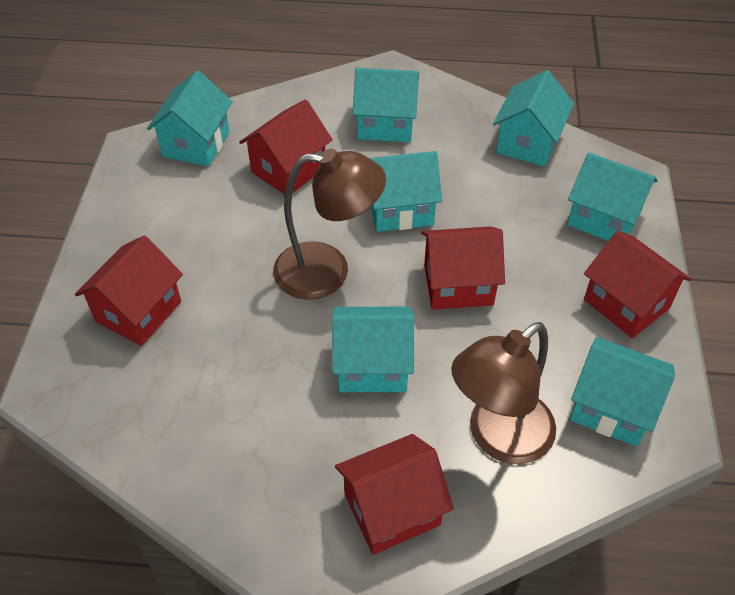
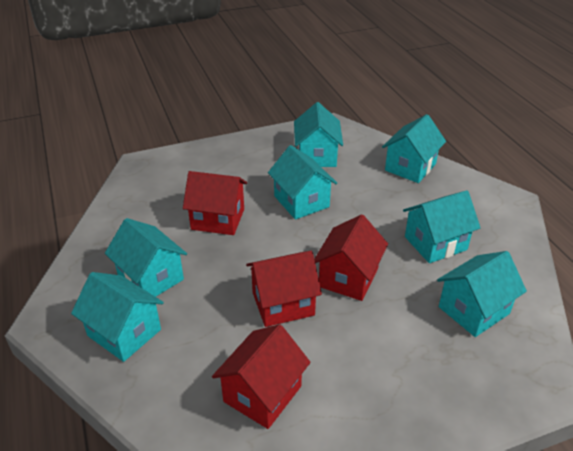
brown lamp: 2 -> 0
red house: 5 -> 4

